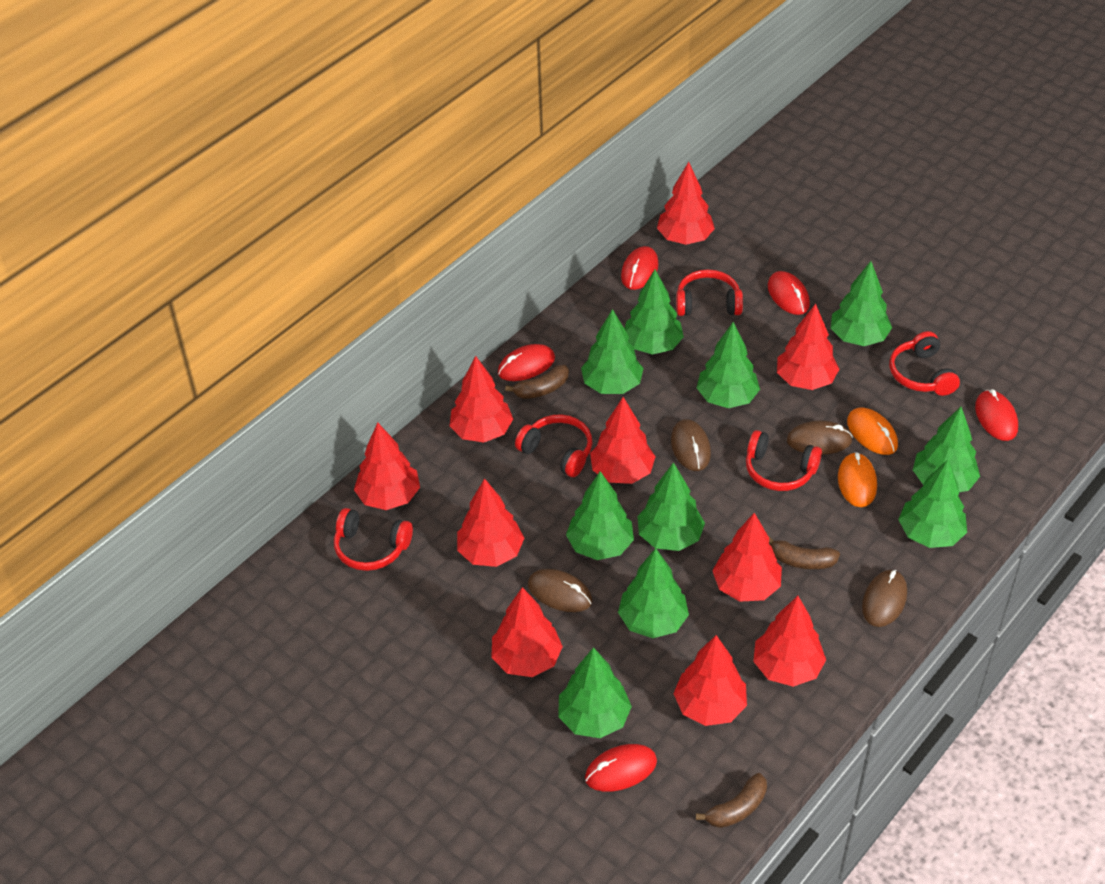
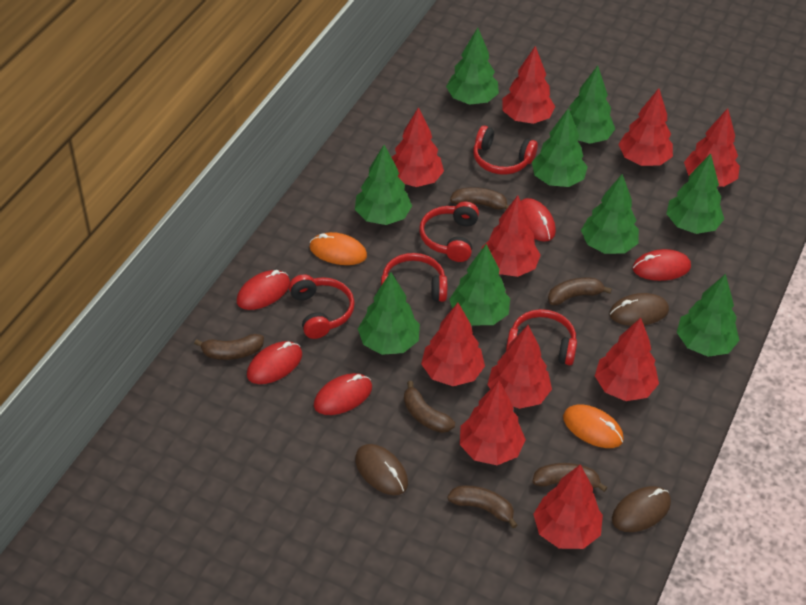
brown banana: 3 -> 6
brown mouse: 4 -> 3
green tree: 10 -> 9

